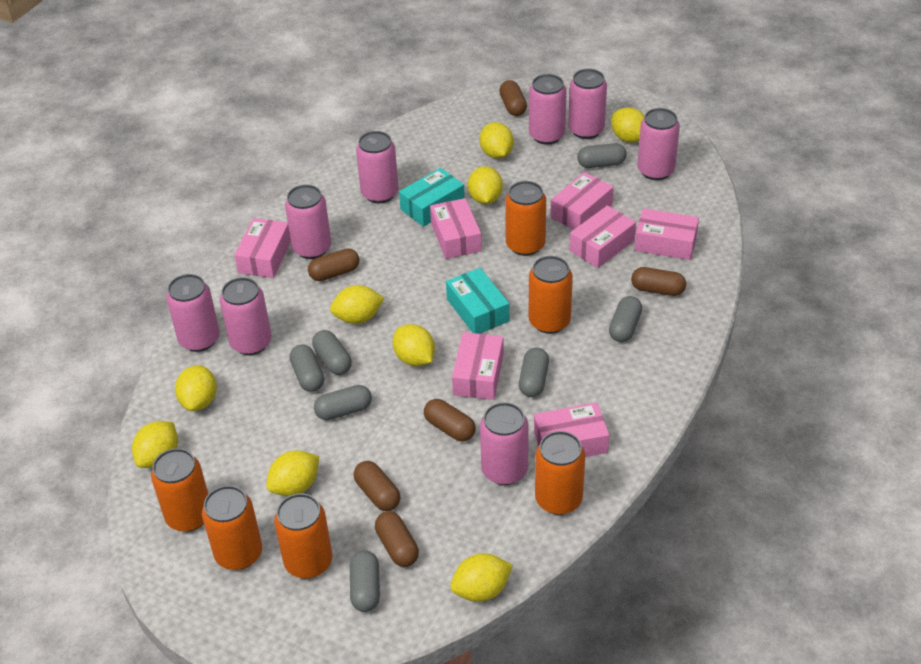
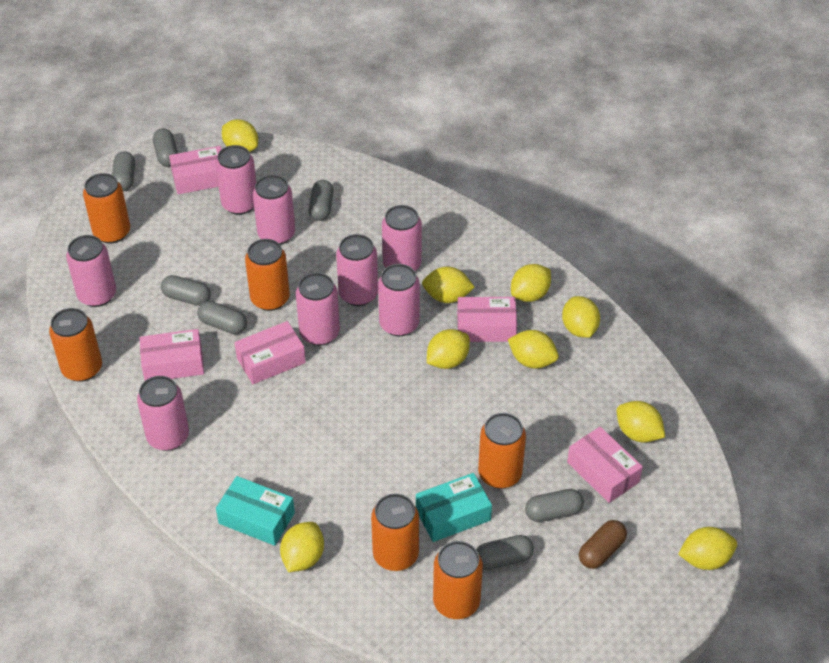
brown capsule: 6 -> 1
pink box: 7 -> 5

